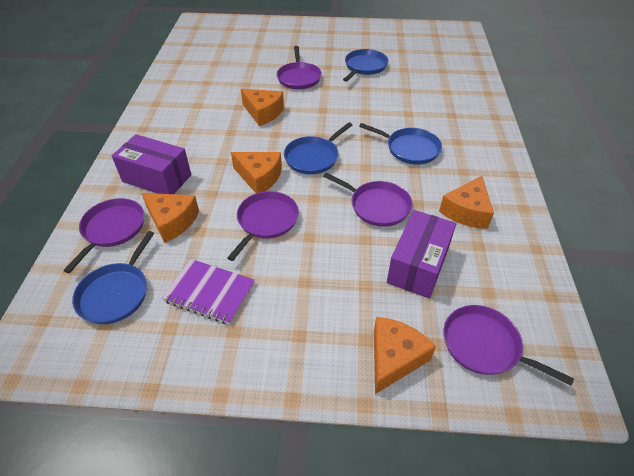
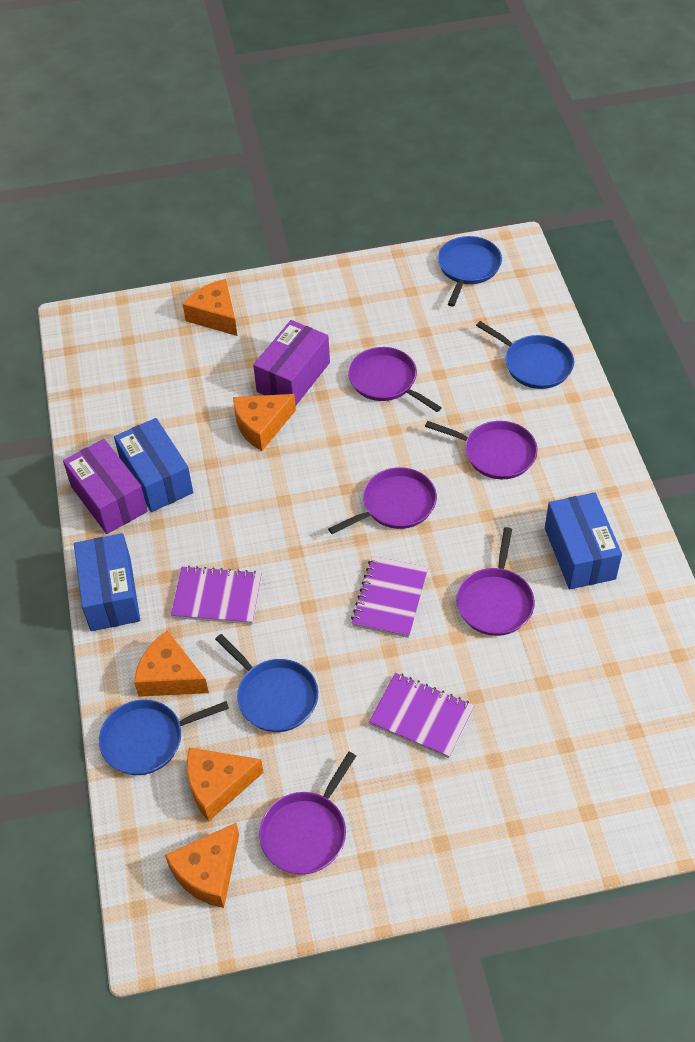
blue box: 0 -> 3
purple notebook: 1 -> 3

